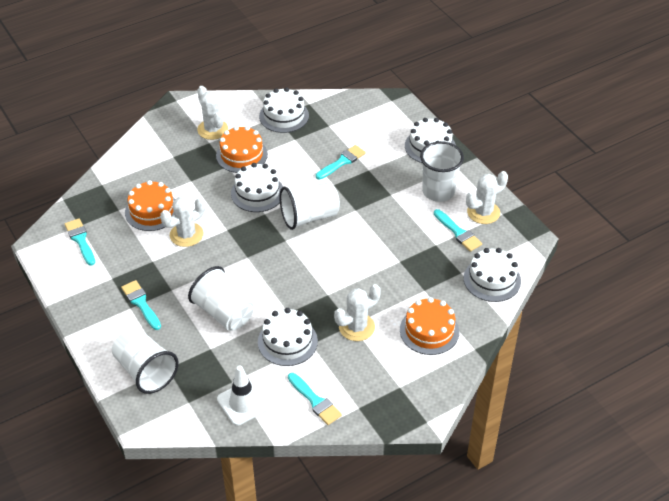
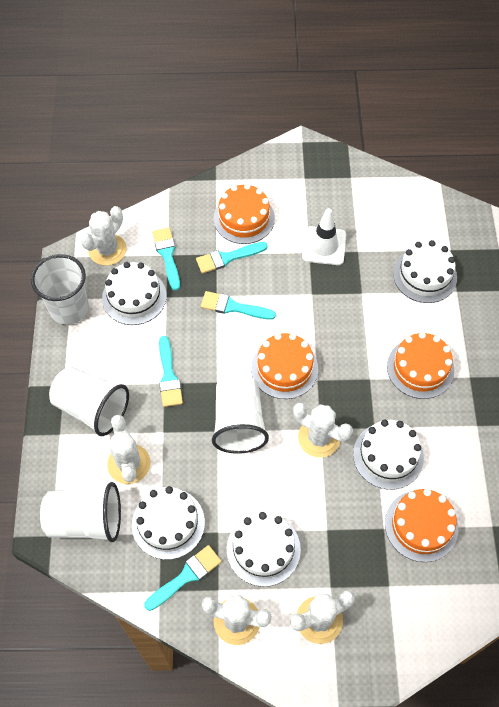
orange cake: 3 -> 4
white cactus: 4 -> 5

